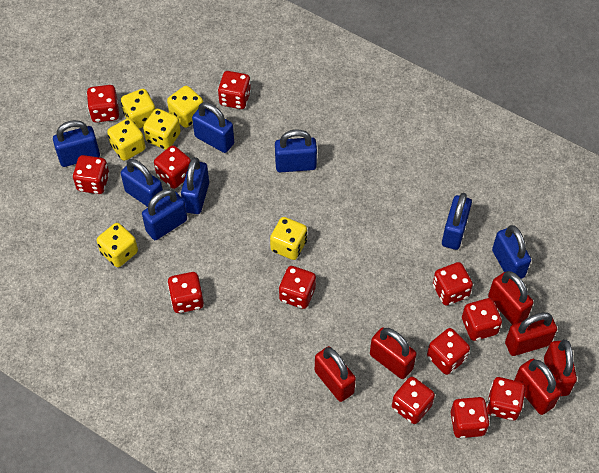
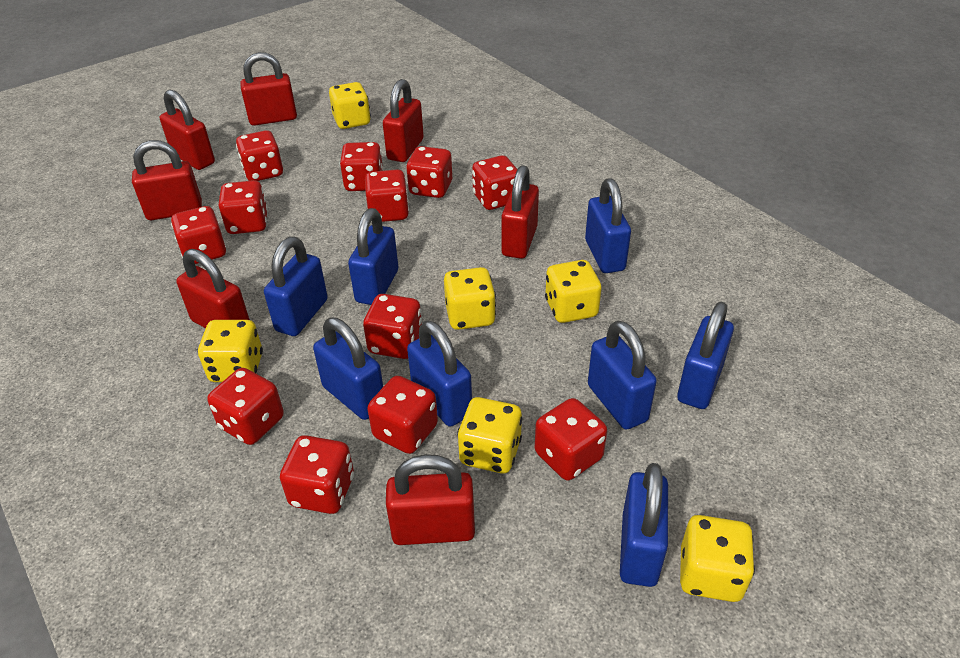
red padlock: 6 -> 7

